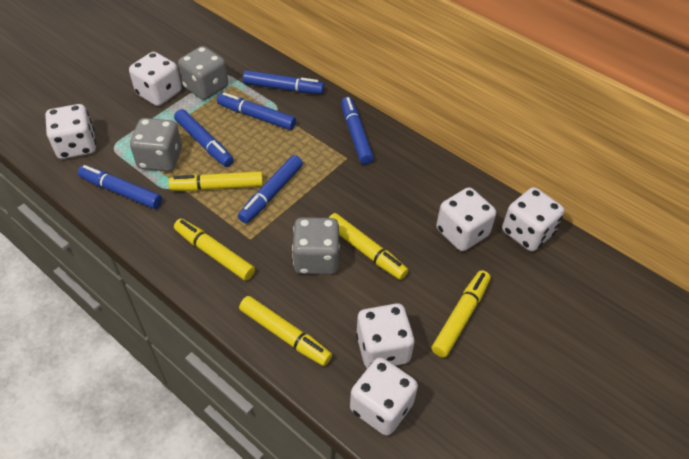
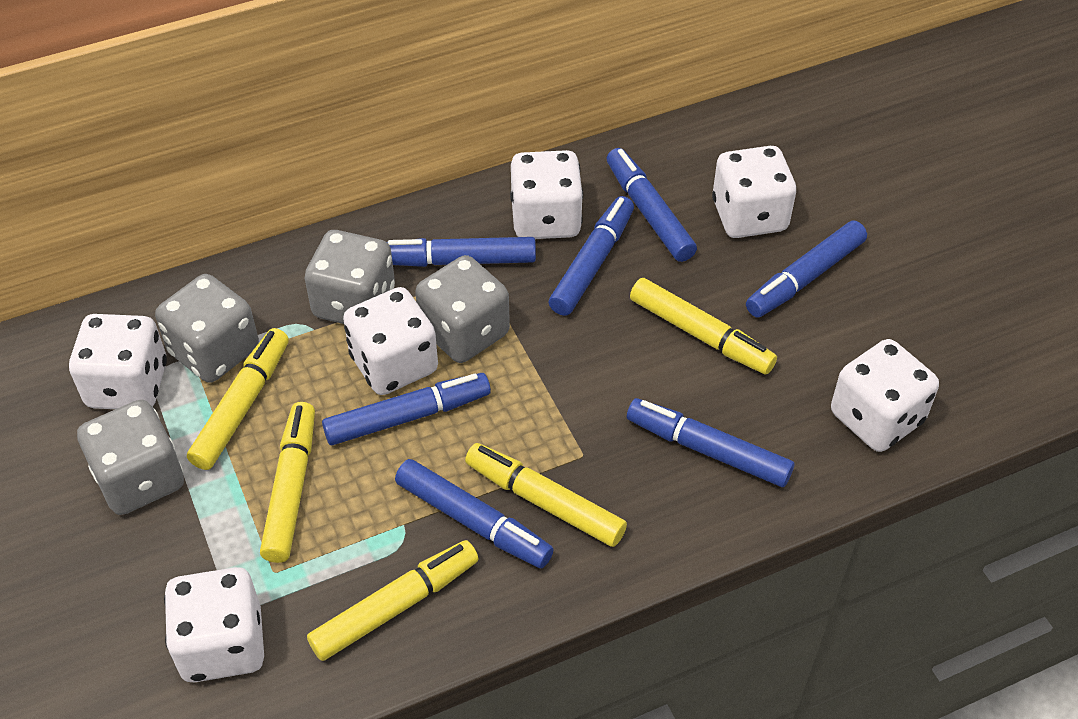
blue marker: 6 -> 7
grey dice: 3 -> 4

